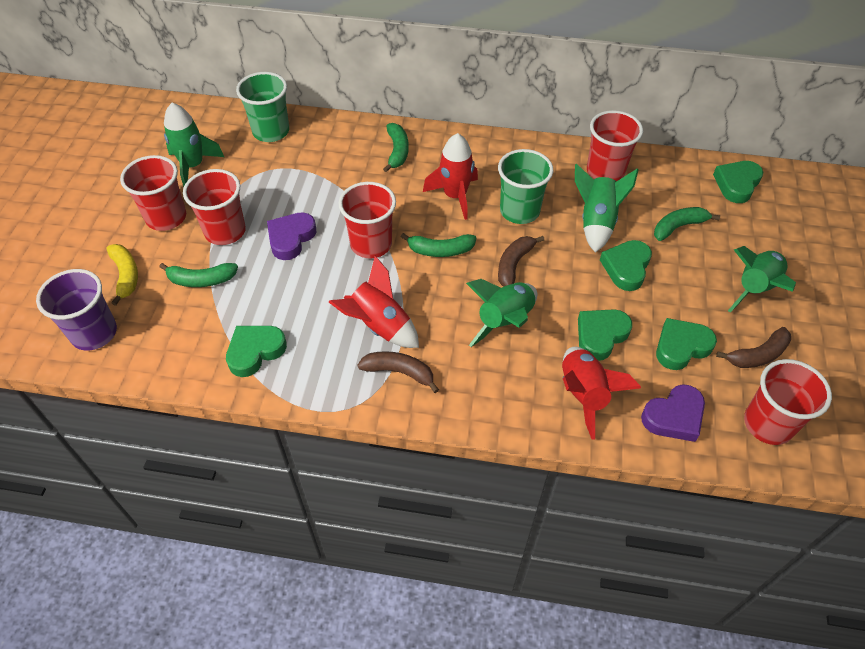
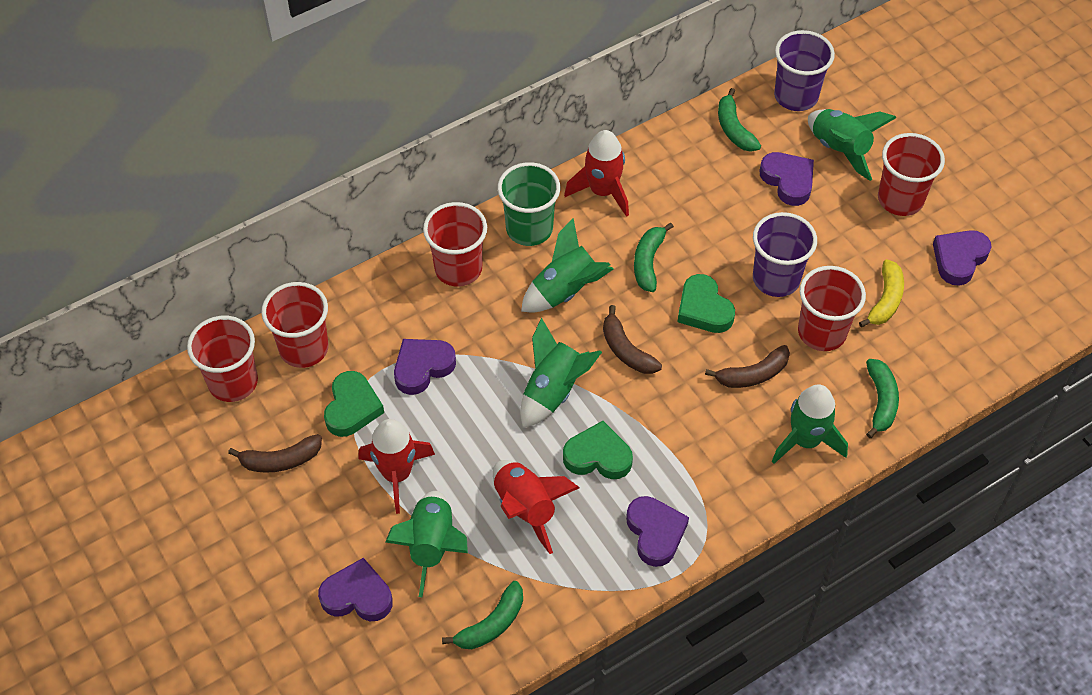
green cup: 2 -> 1
green heart: 5 -> 3
green rocket: 4 -> 5
purple cup: 1 -> 2
purple heart: 2 -> 5

